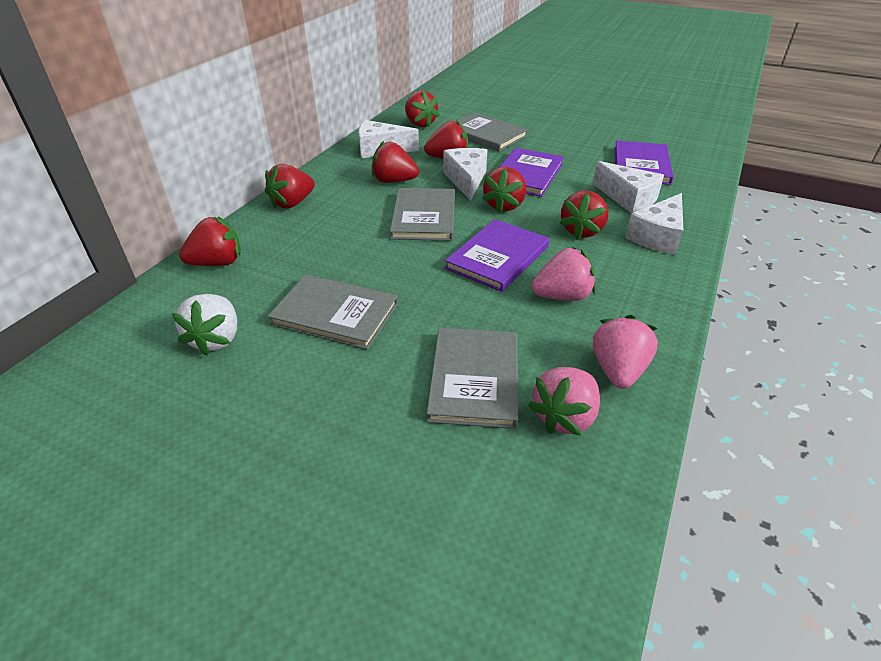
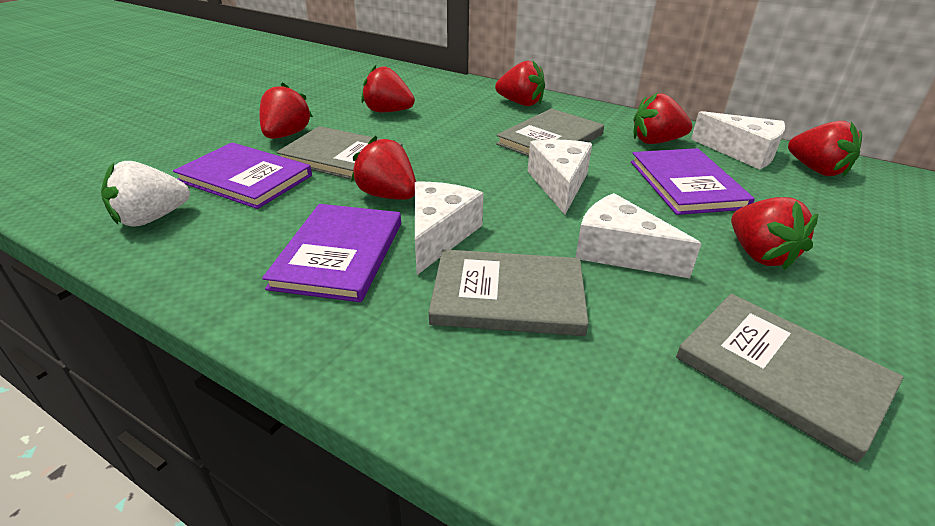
pink strawberry: 3 -> 0

